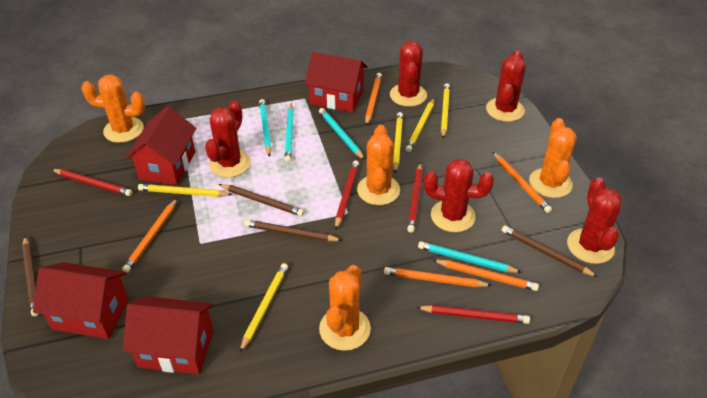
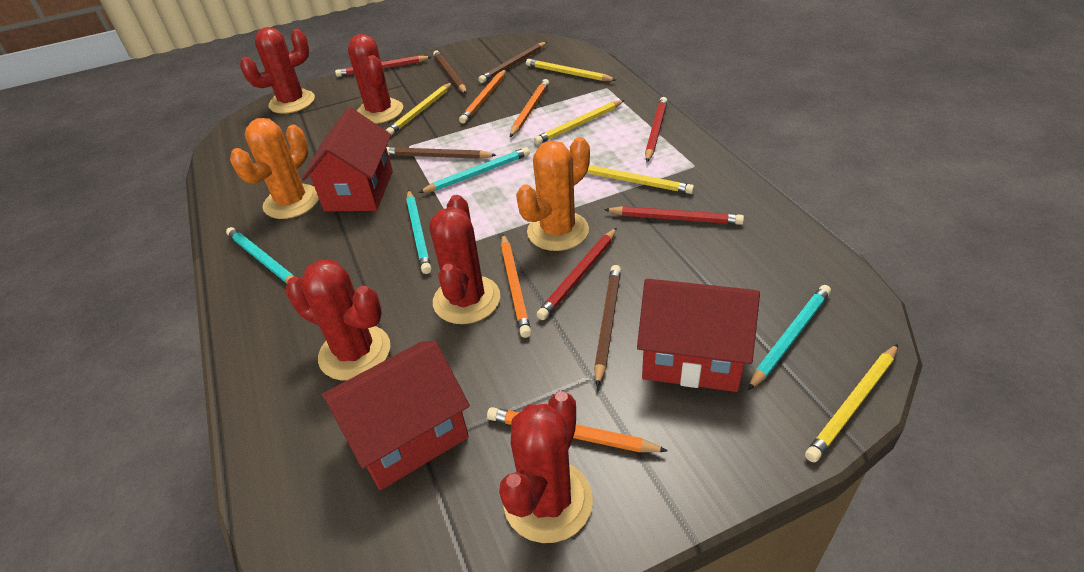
orange cactus: 4 -> 2
orange pencil: 5 -> 4
red house: 4 -> 3

